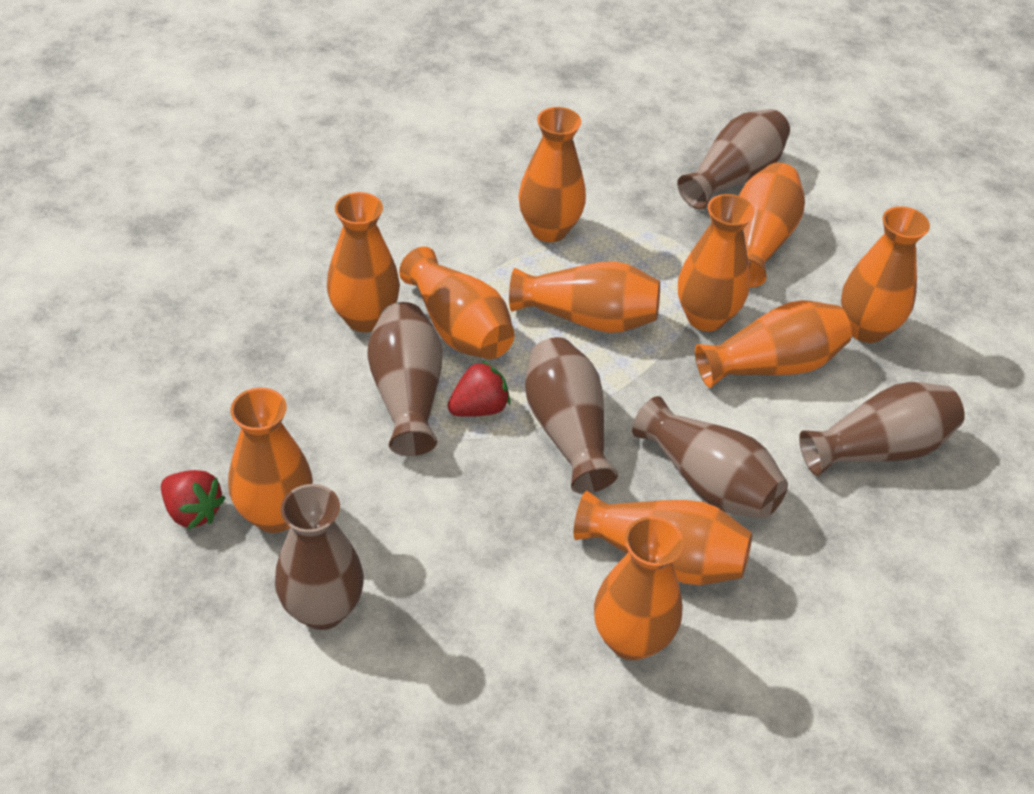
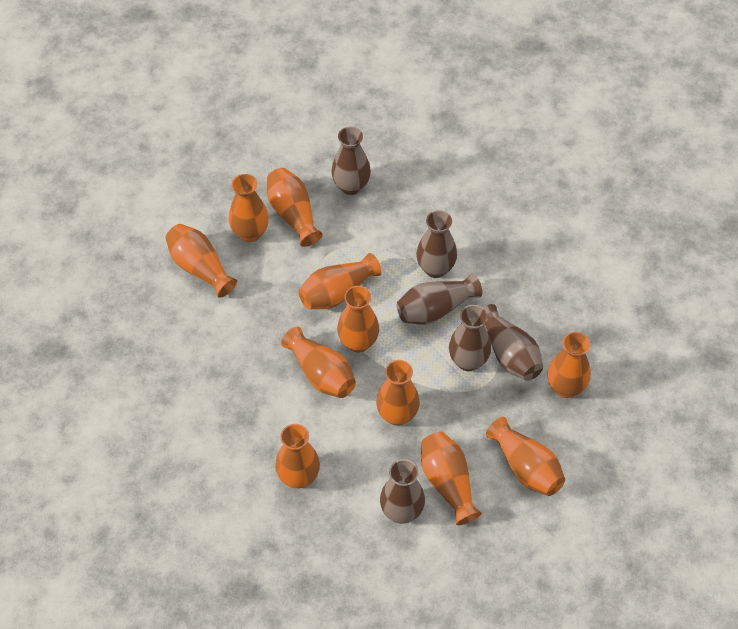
red strawberry: 2 -> 0

